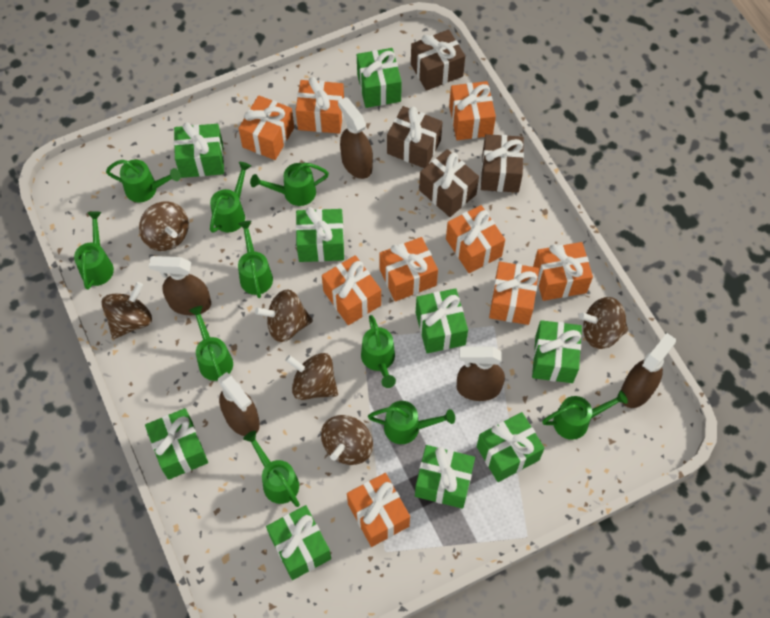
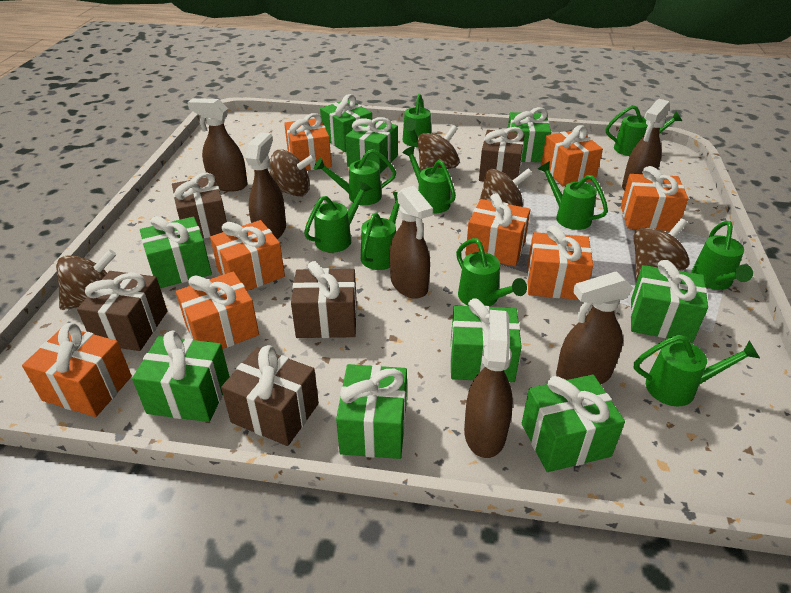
brown gift: 4 -> 5
brown spinning top: 6 -> 5
brown spray bottle: 5 -> 6
orange gift: 9 -> 8

